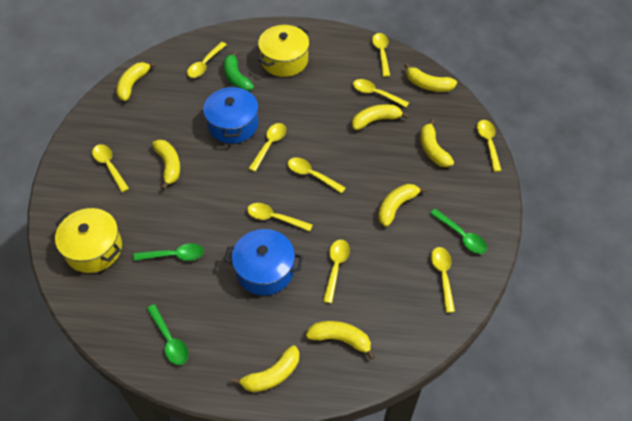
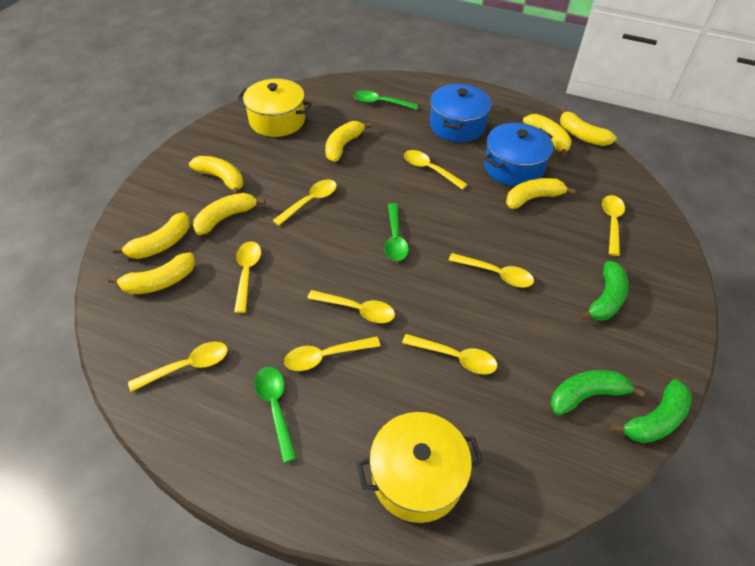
green banana: 1 -> 3
yellow spoon: 10 -> 9

